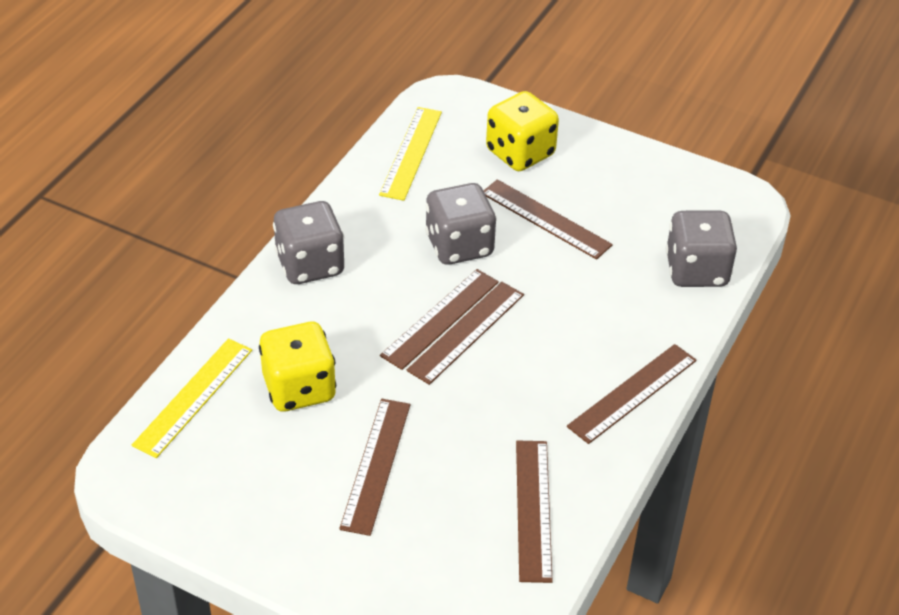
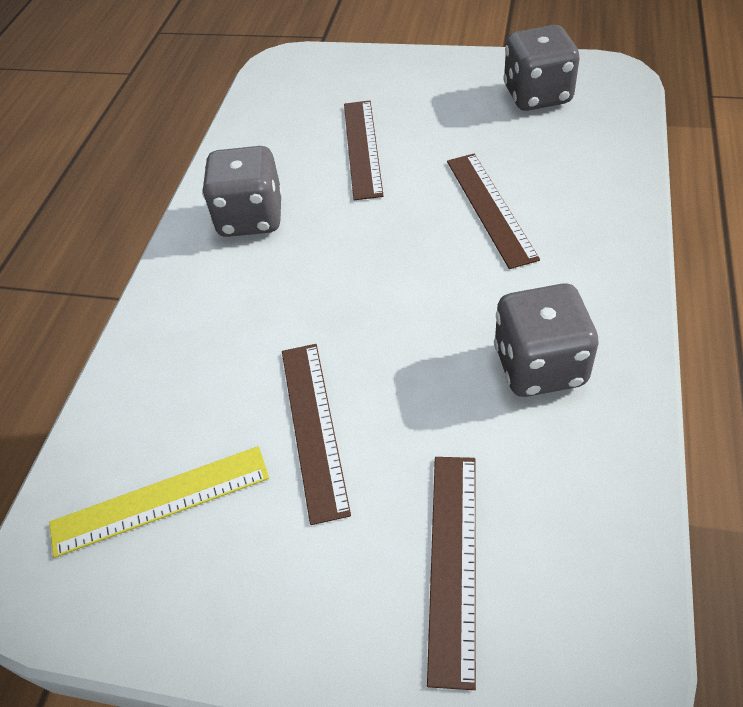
brown ruler: 6 -> 4
yellow dice: 2 -> 0
yellow ruler: 2 -> 1

